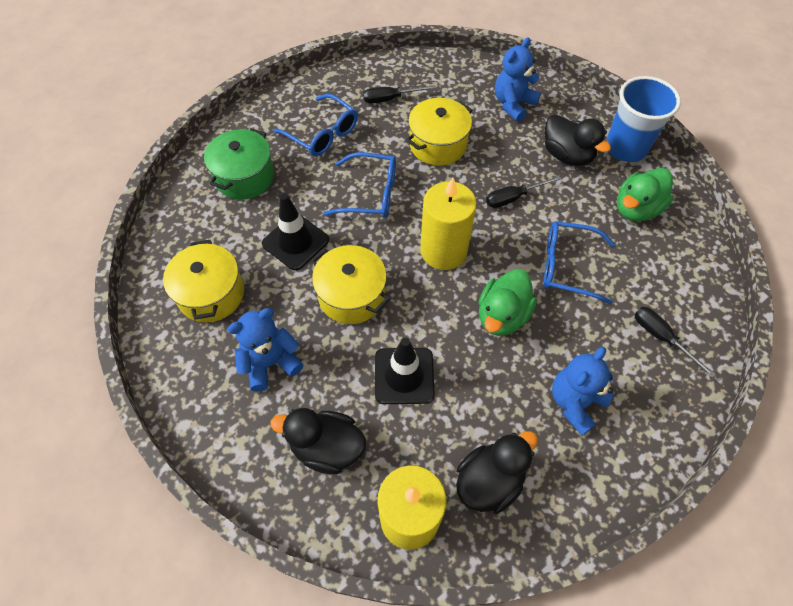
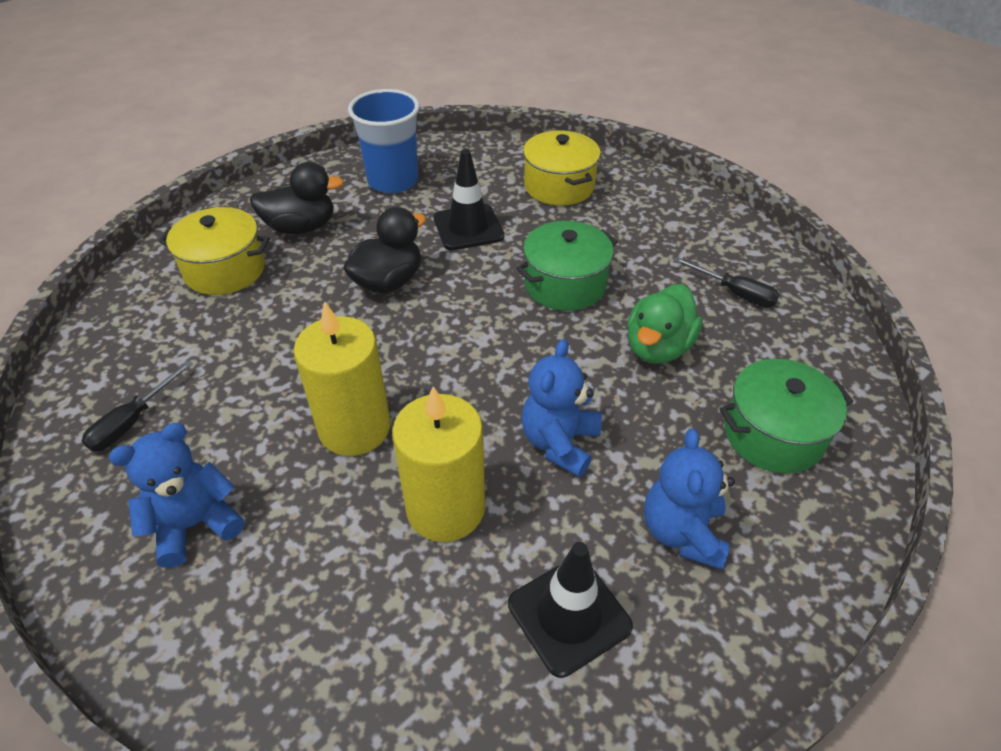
black duck: 3 -> 2
black screwdriver: 3 -> 2
blue glasses: 3 -> 0
green duck: 2 -> 1
green pot: 1 -> 2
yellow pot: 3 -> 2

